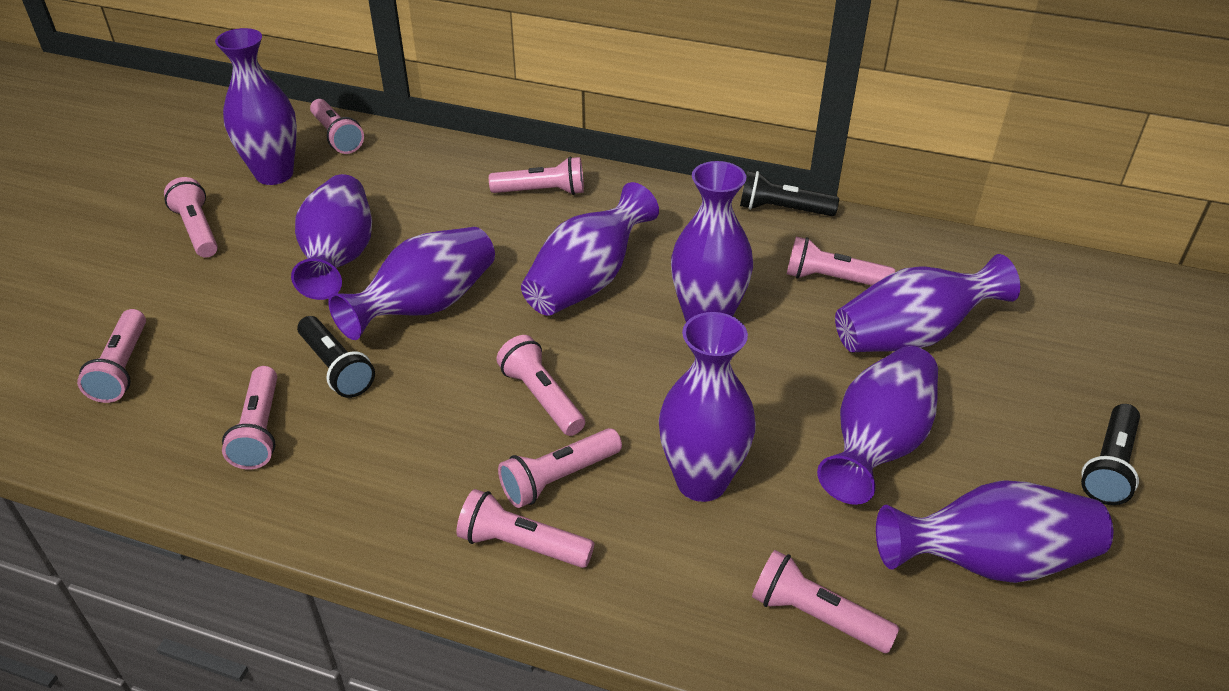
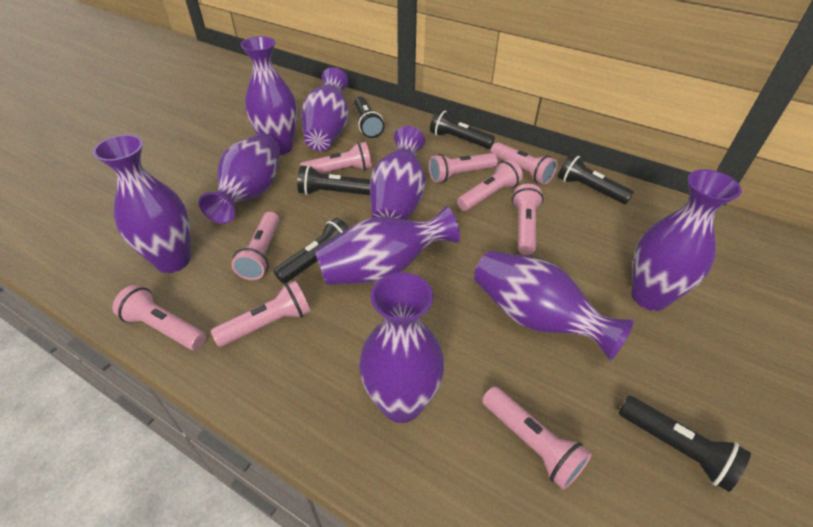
black flashlight: 3 -> 6
pink flashlight: 10 -> 9

